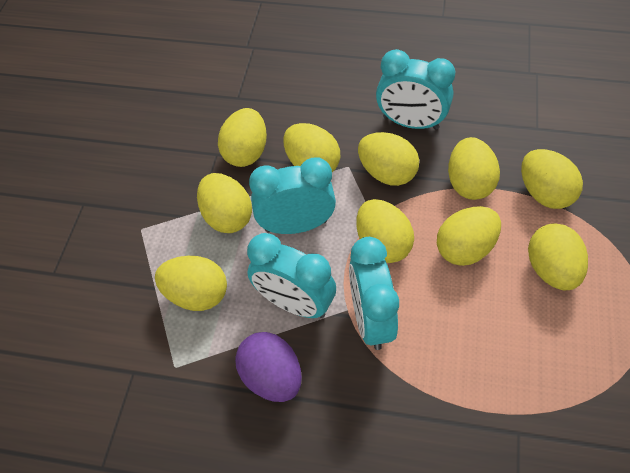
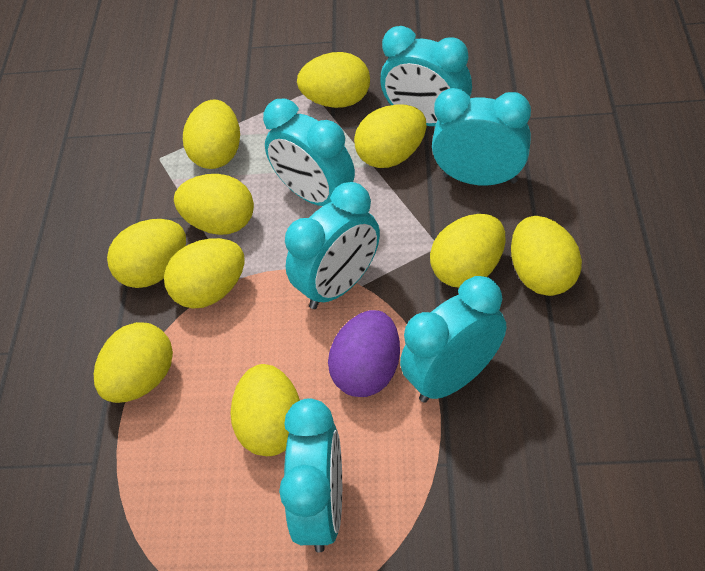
turquoise clock: 4 -> 6

